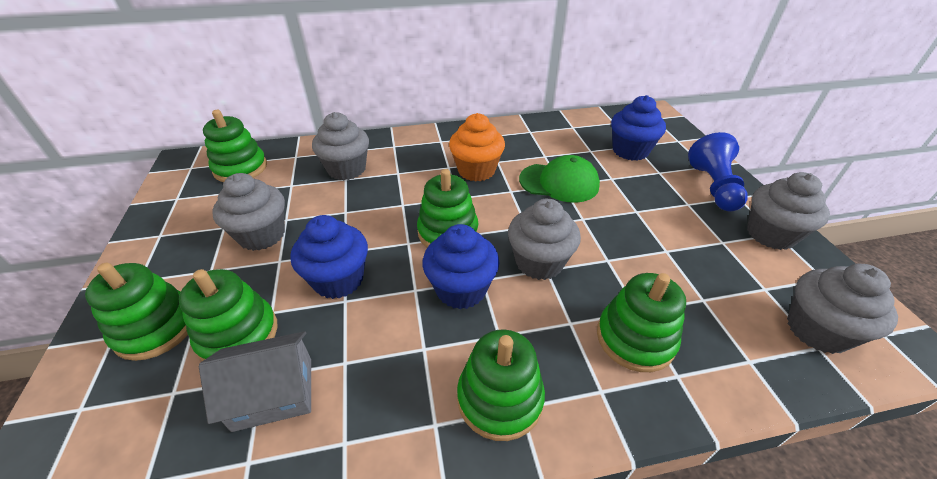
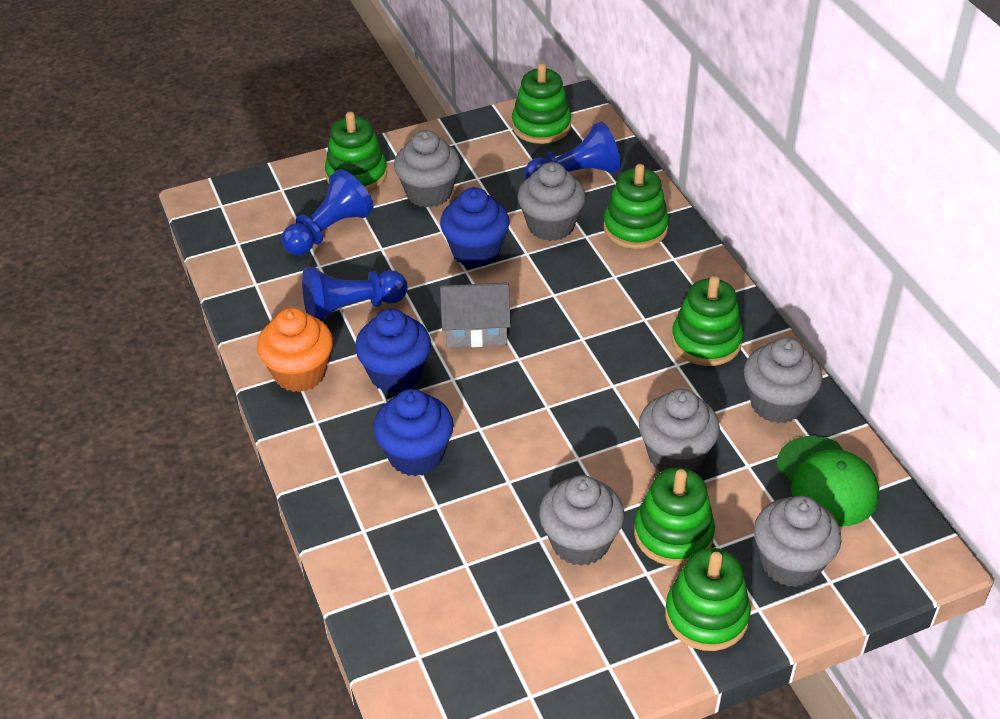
blue pawn: 1 -> 3
grey cupcake: 5 -> 6

